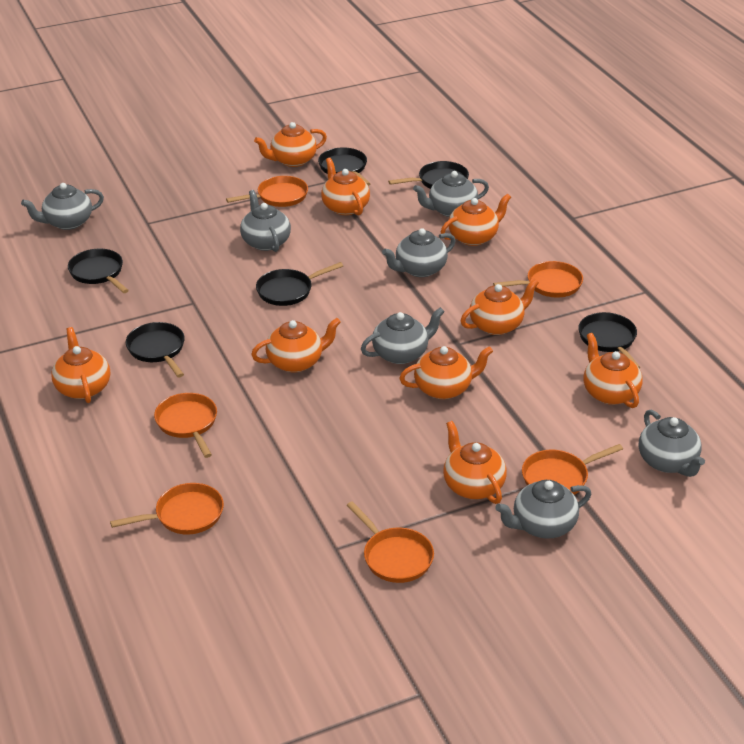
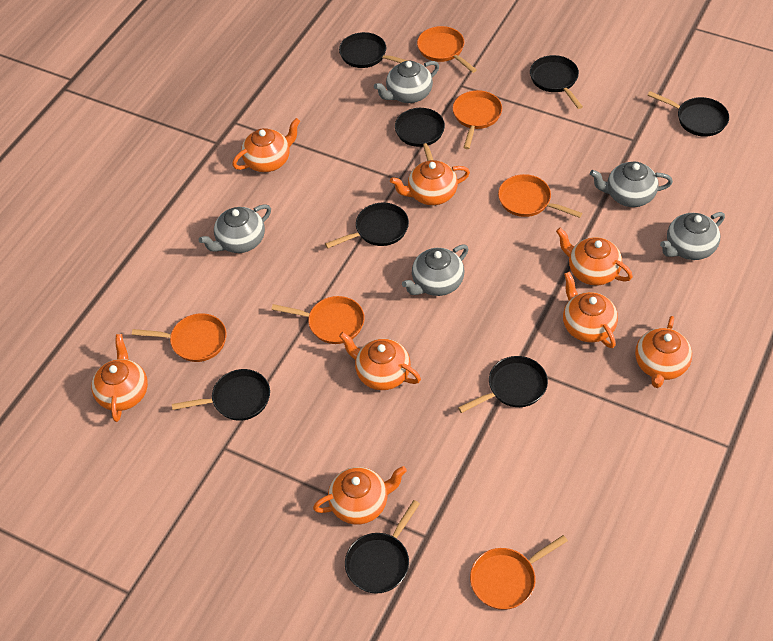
black pan: 6 -> 8
grey teapot: 7 -> 5
orange teapot: 9 -> 8

